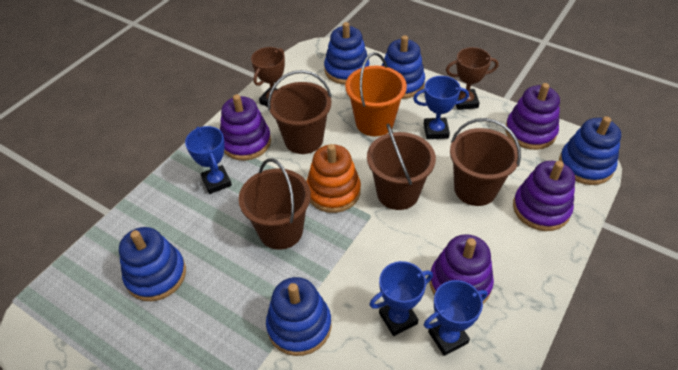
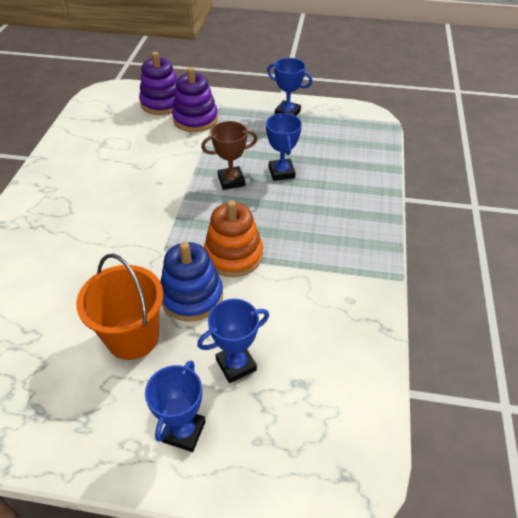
blue stacking toy: 5 -> 1
brown bucket: 4 -> 0
brown trophy: 2 -> 1
purple stacking toy: 4 -> 2

